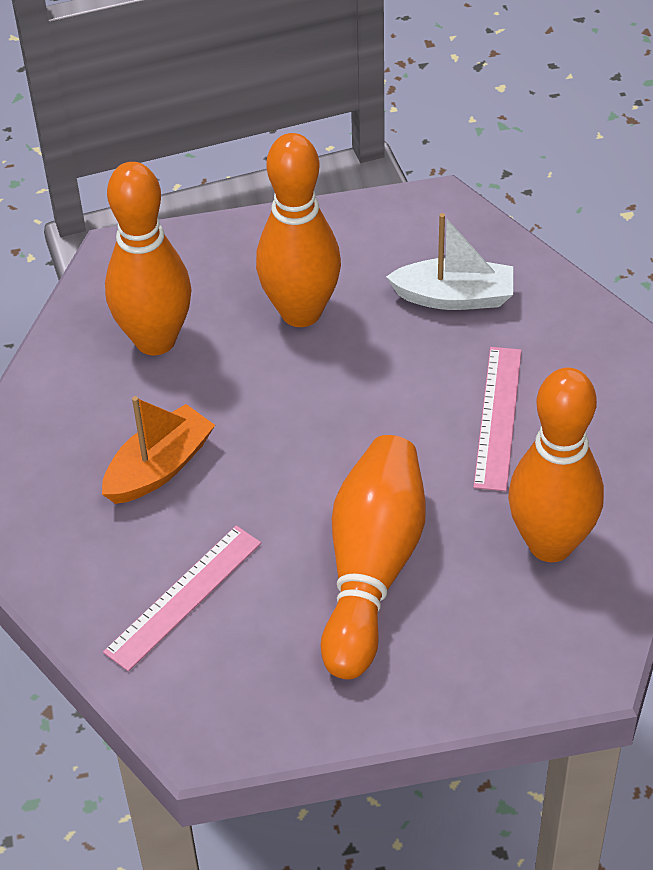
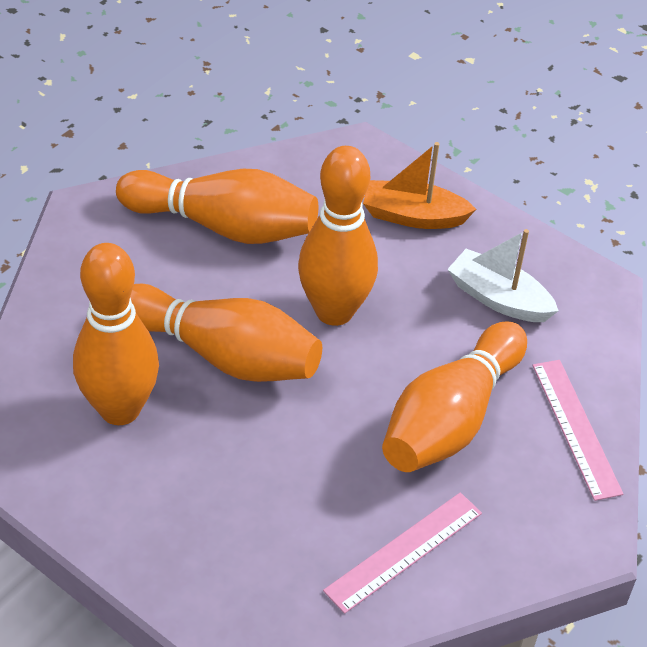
orange bowling pin: 4 -> 5

